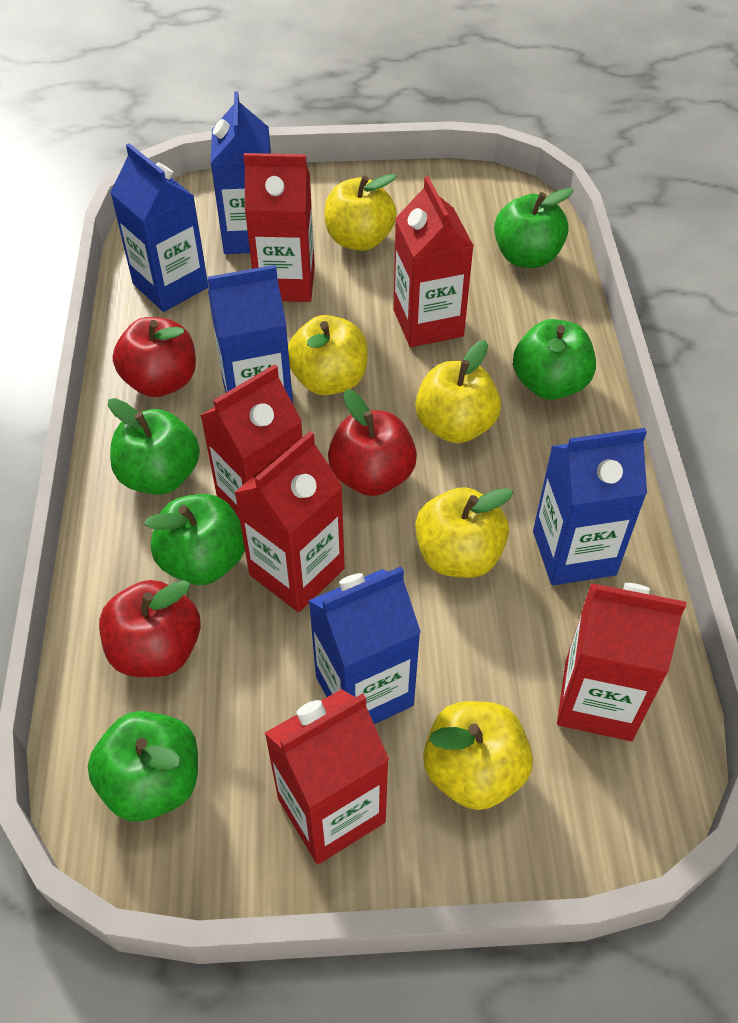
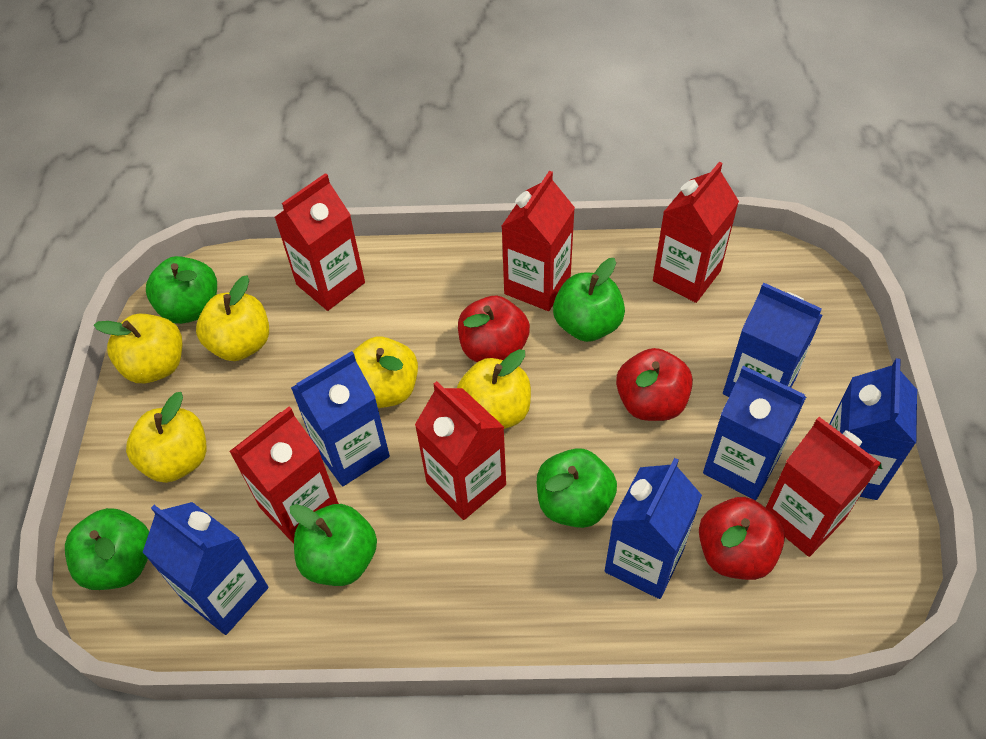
blue carton: 5 -> 6

